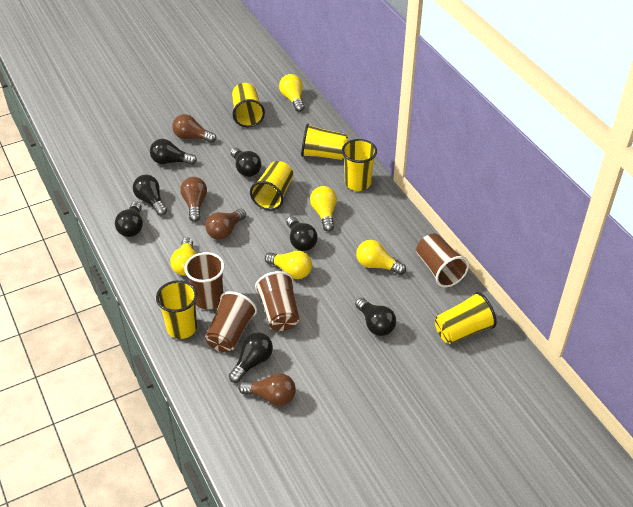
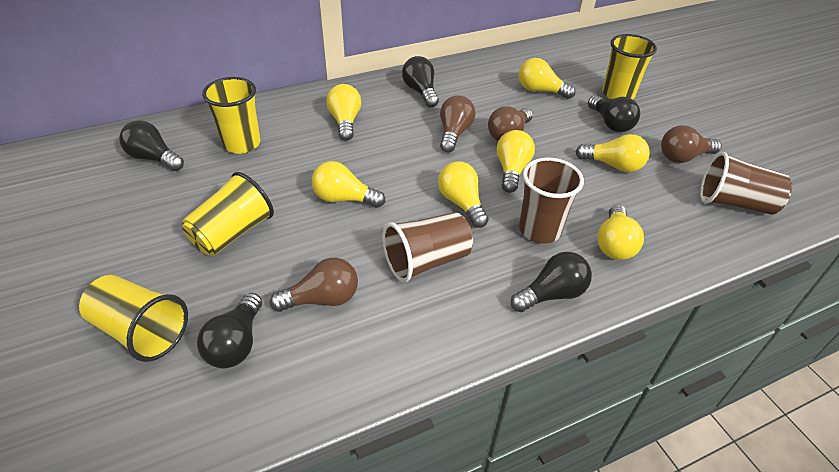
black light bulb: 7 -> 5
brown cup: 4 -> 3
yellow cup: 6 -> 4
yellow light bulb: 5 -> 7

